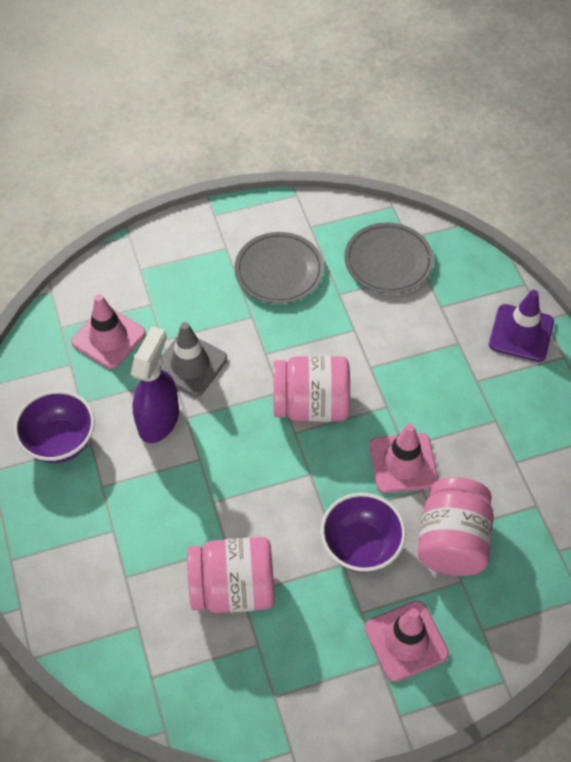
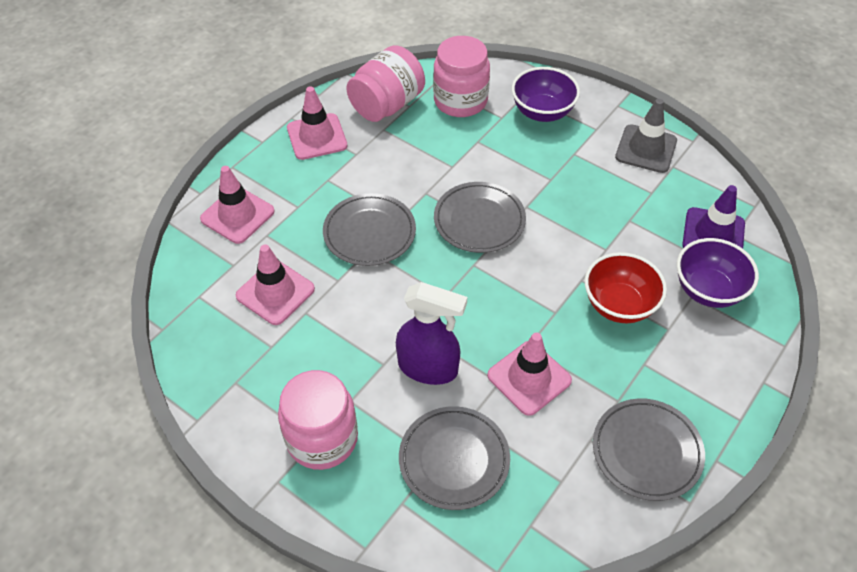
grey plate: 2 -> 4
pink traffic cone: 3 -> 4
red bowl: 0 -> 1

